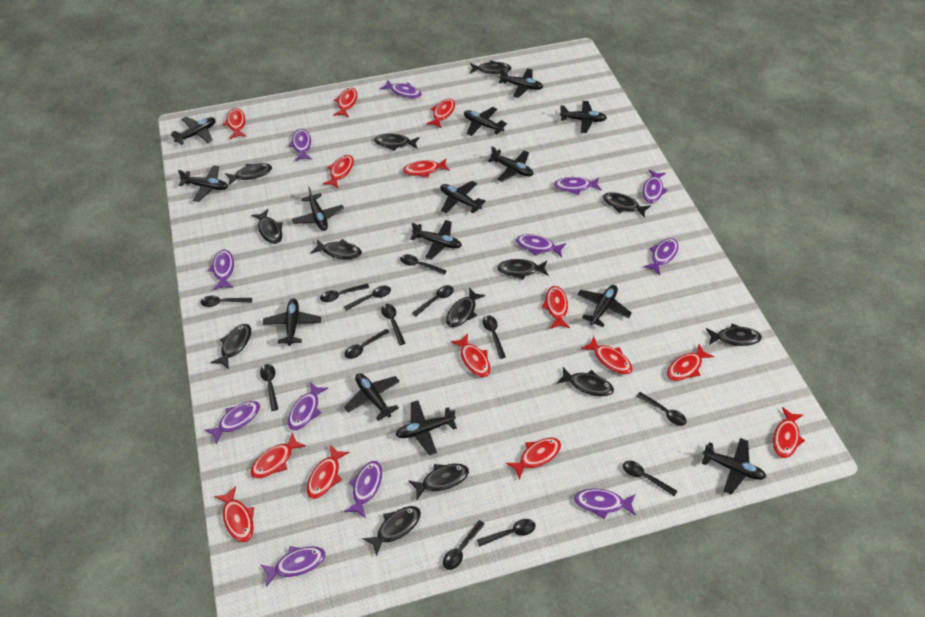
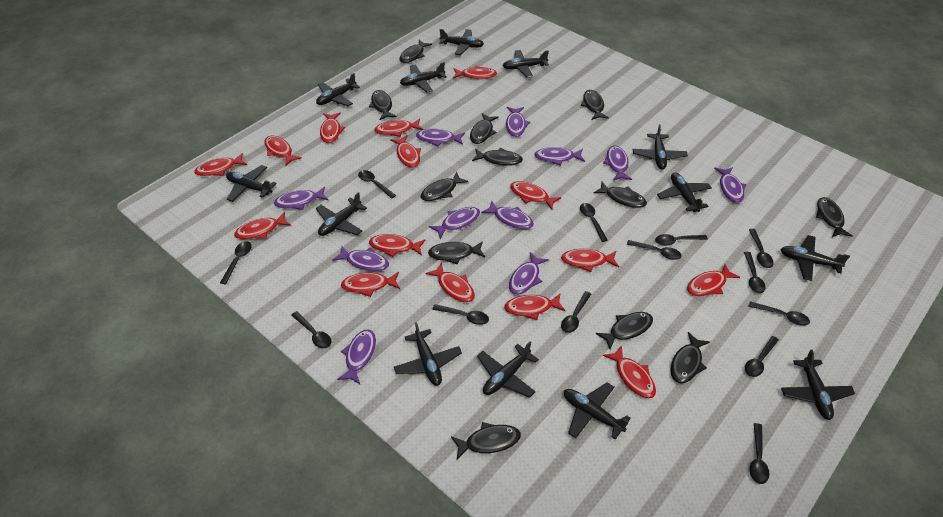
black fish: 13 -> 12
black plane: 14 -> 13
purple fish: 12 -> 11
red fish: 14 -> 15

